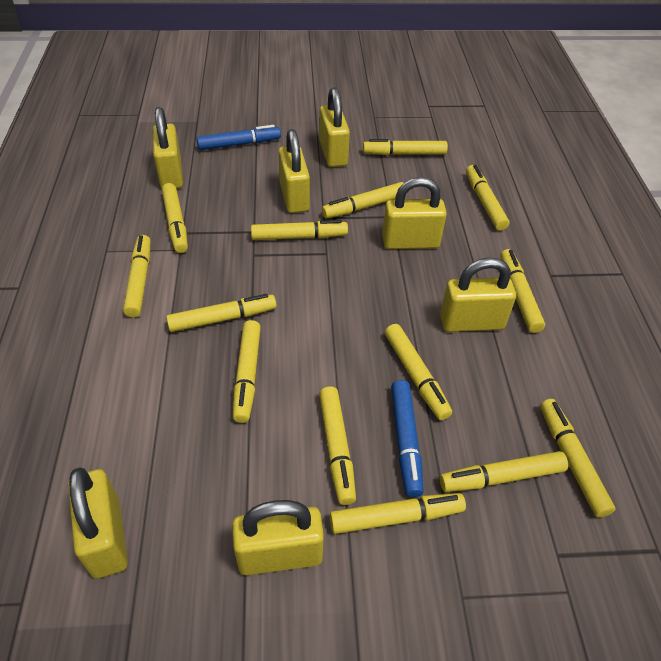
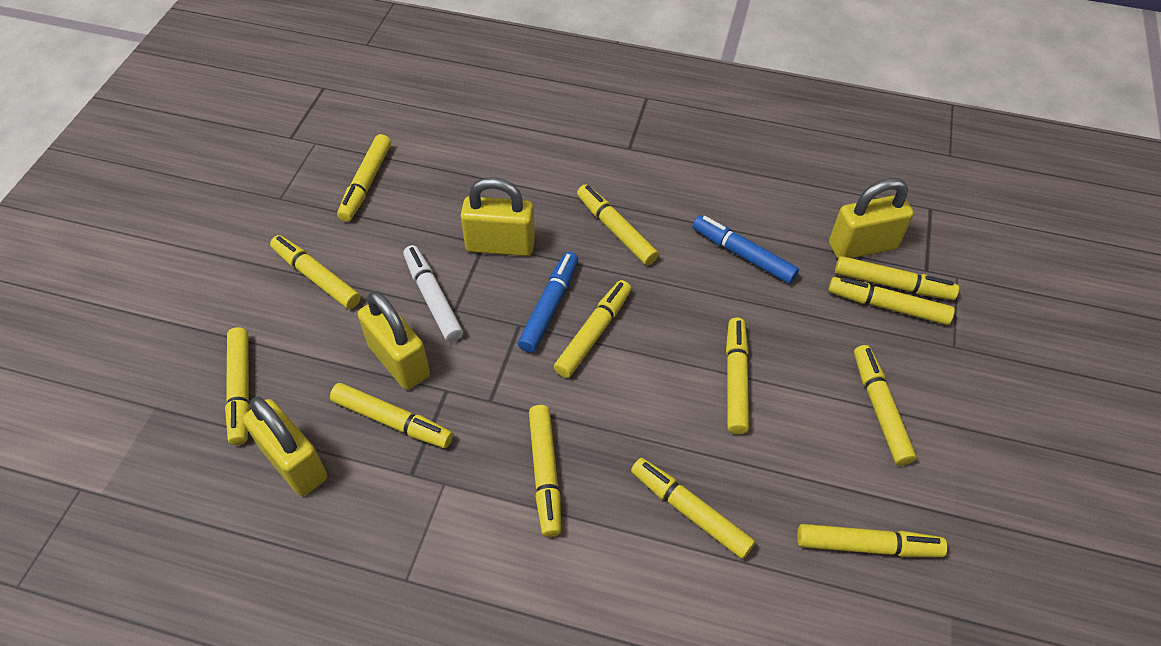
white marker: 0 -> 1
yellow marker: 14 -> 13
yellow padlock: 7 -> 4

